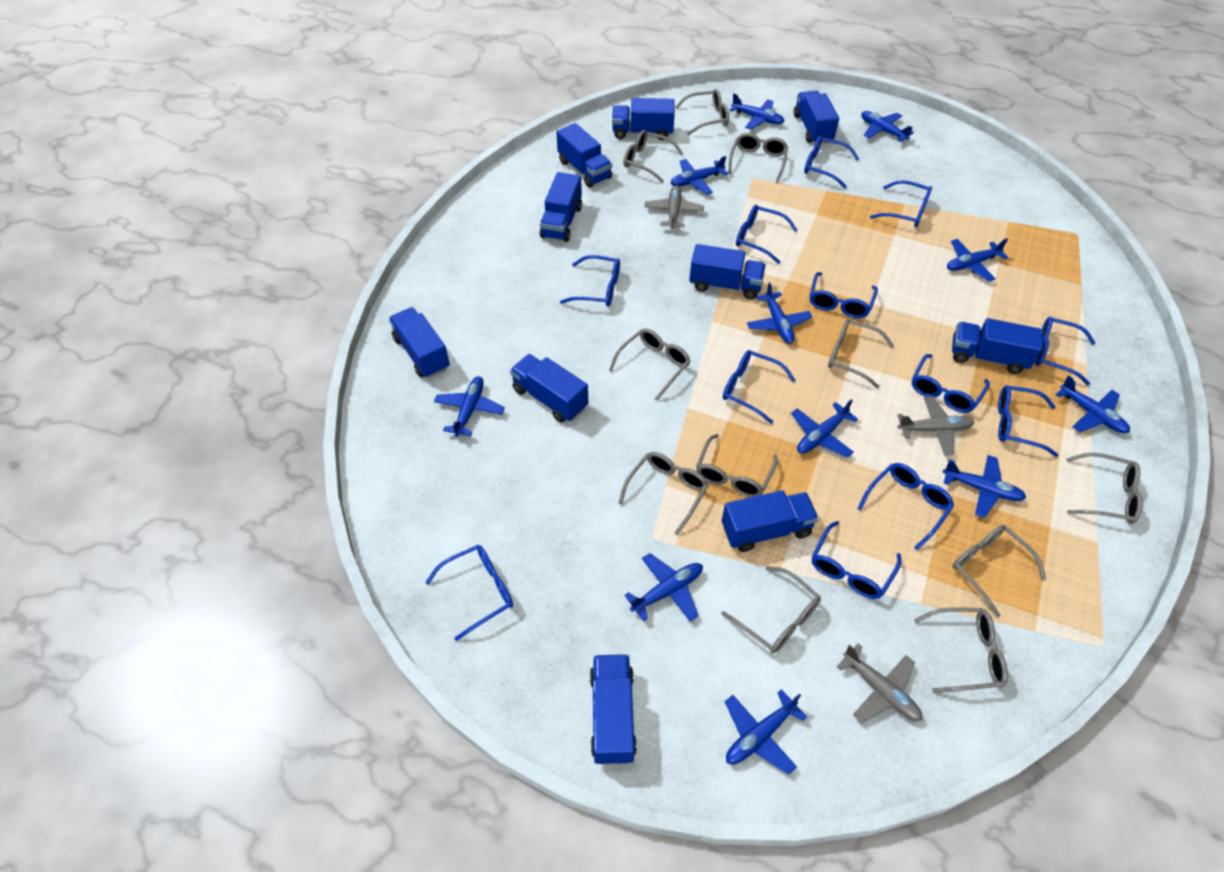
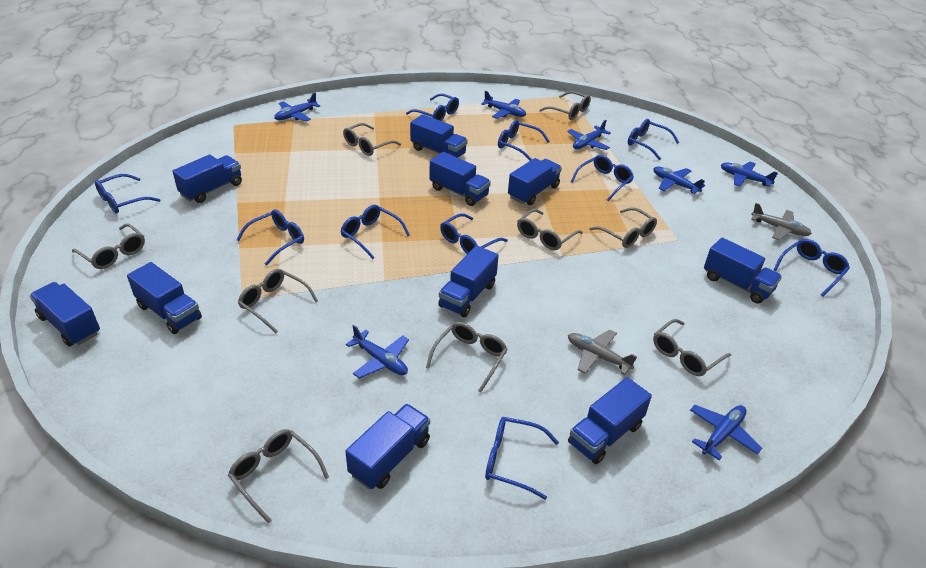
blue glasses: 12 -> 10
blue plane: 11 -> 7
grey glasses: 11 -> 9
grey plane: 3 -> 2

